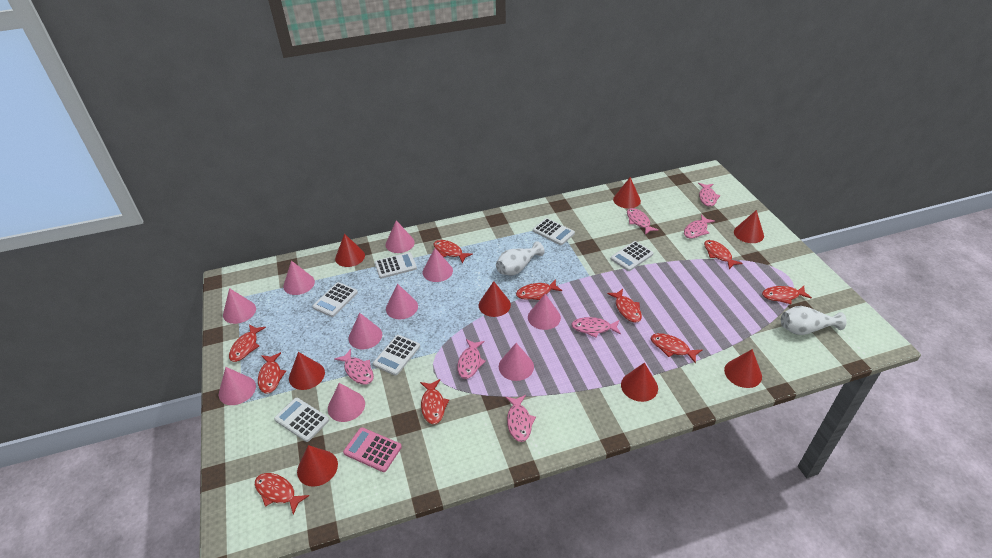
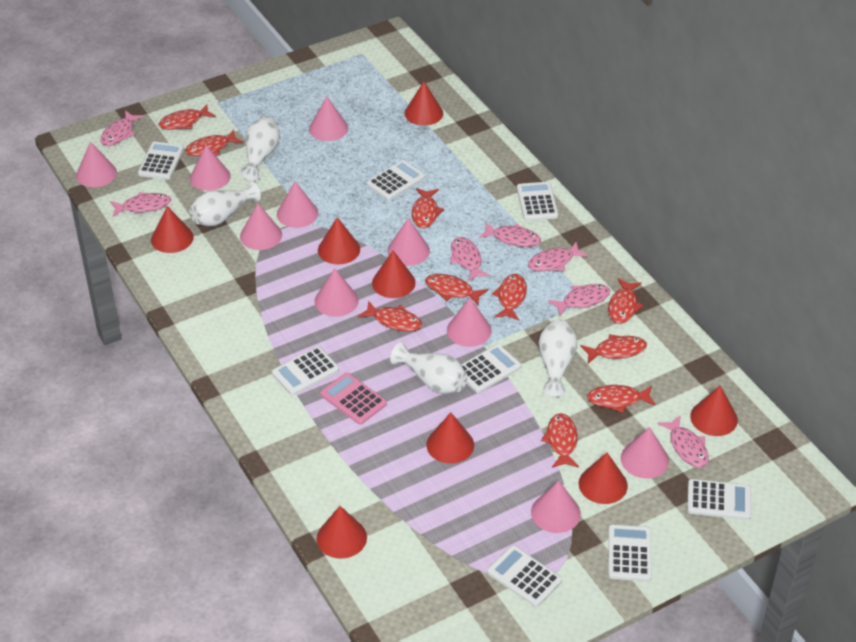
white calculator: 6 -> 8
white vase: 2 -> 4

